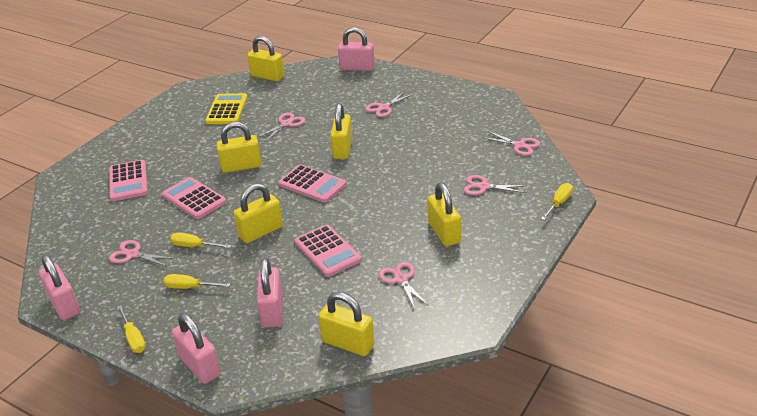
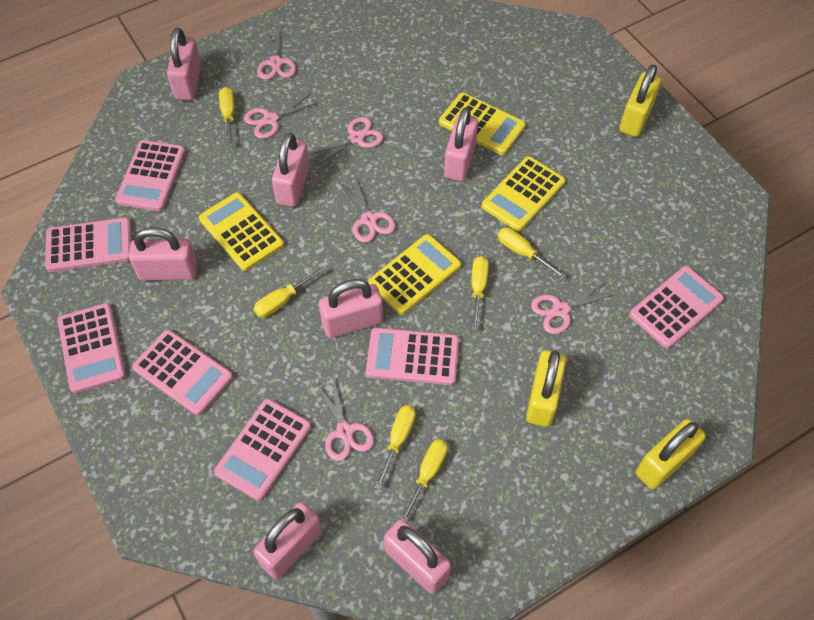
pink calculator: 4 -> 7
pink padlock: 4 -> 7
yellow calculator: 1 -> 4
yellow padlock: 6 -> 3
yellow screwdriver: 4 -> 6

